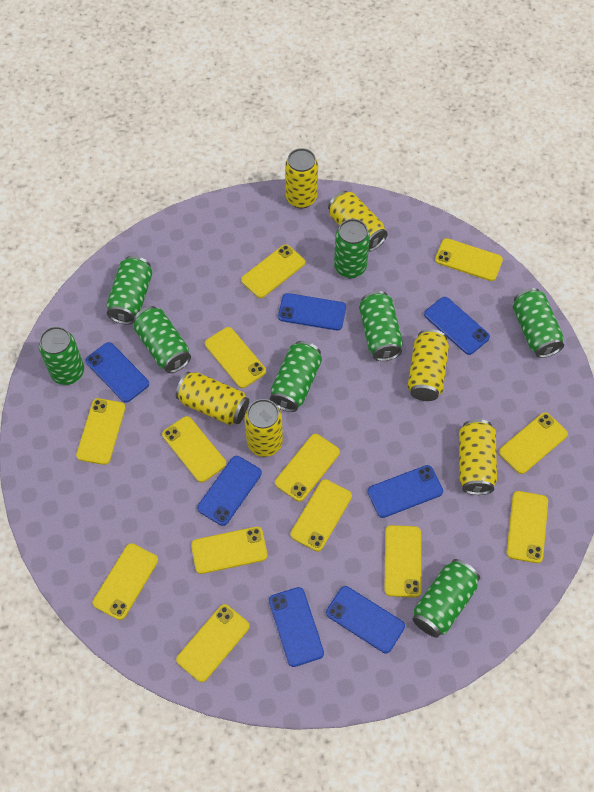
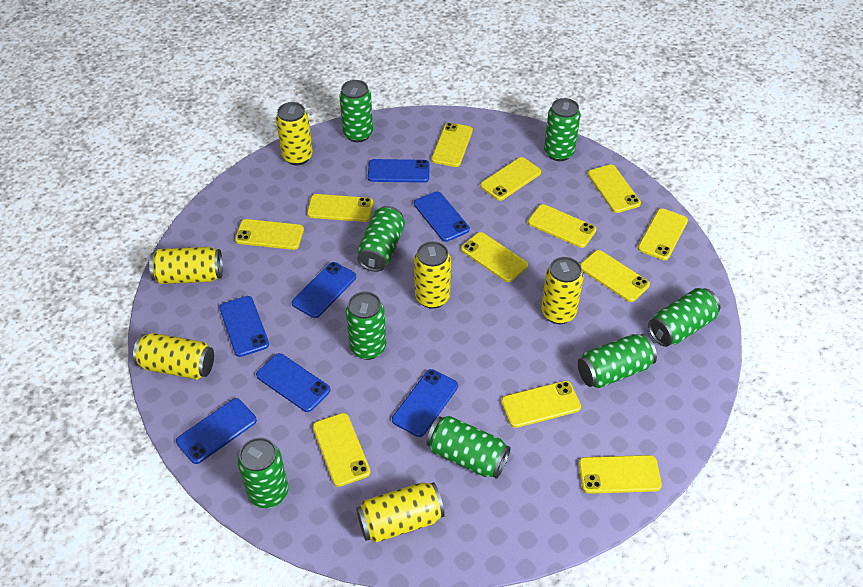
yellow phone: 13 -> 12

